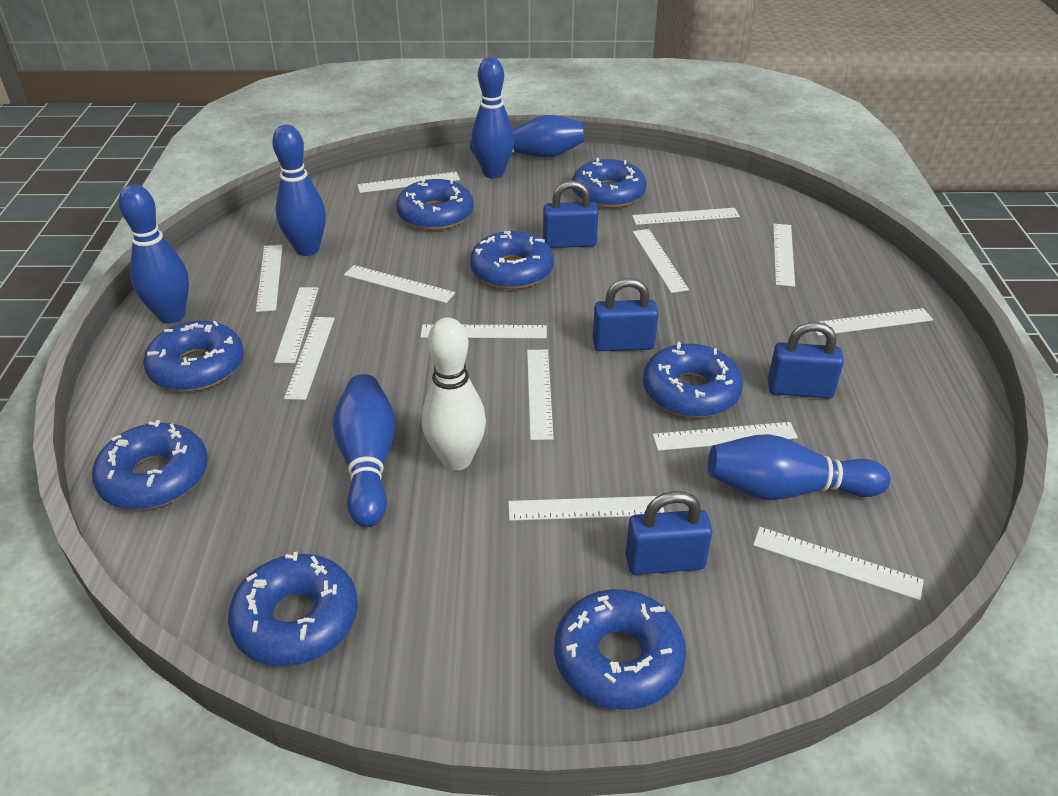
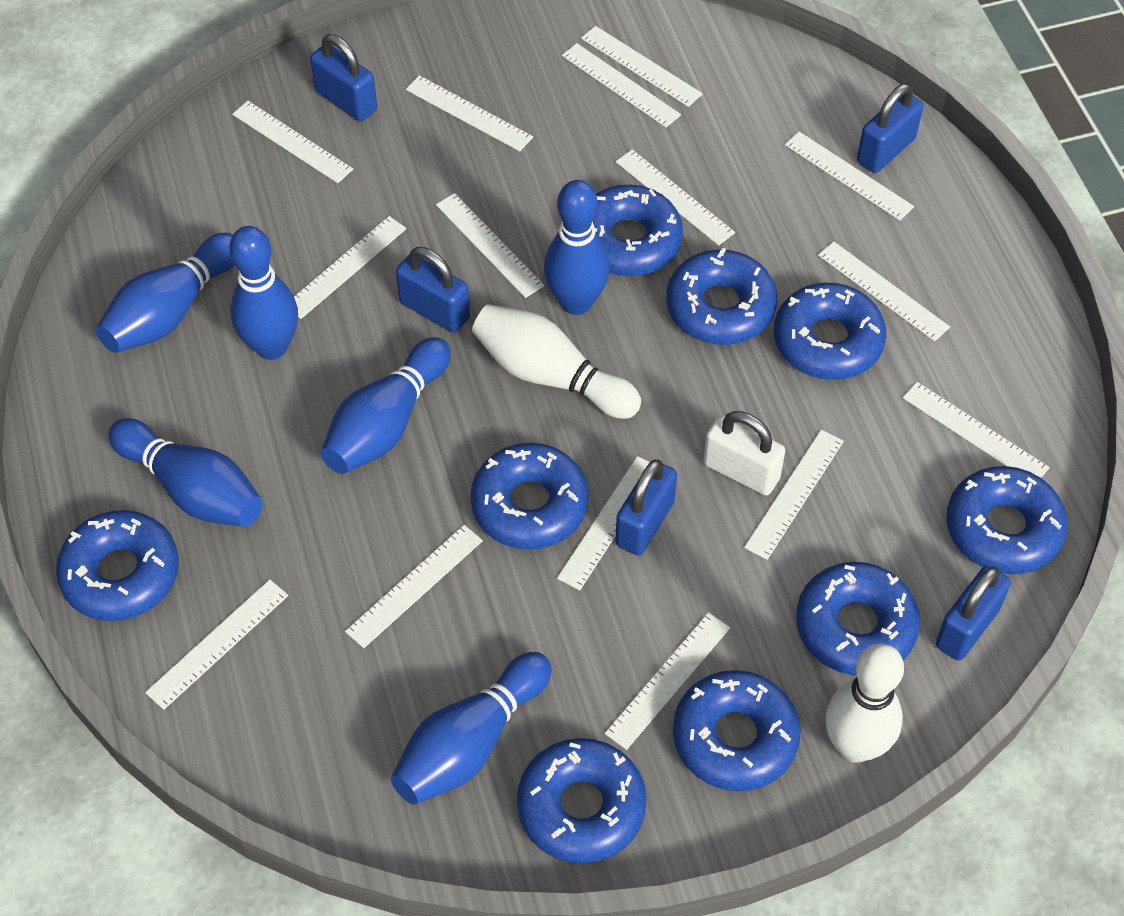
blue donut: 8 -> 9
blue padlock: 4 -> 5
white bowling pin: 1 -> 2
white padlock: 0 -> 1
white ruler: 14 -> 15

